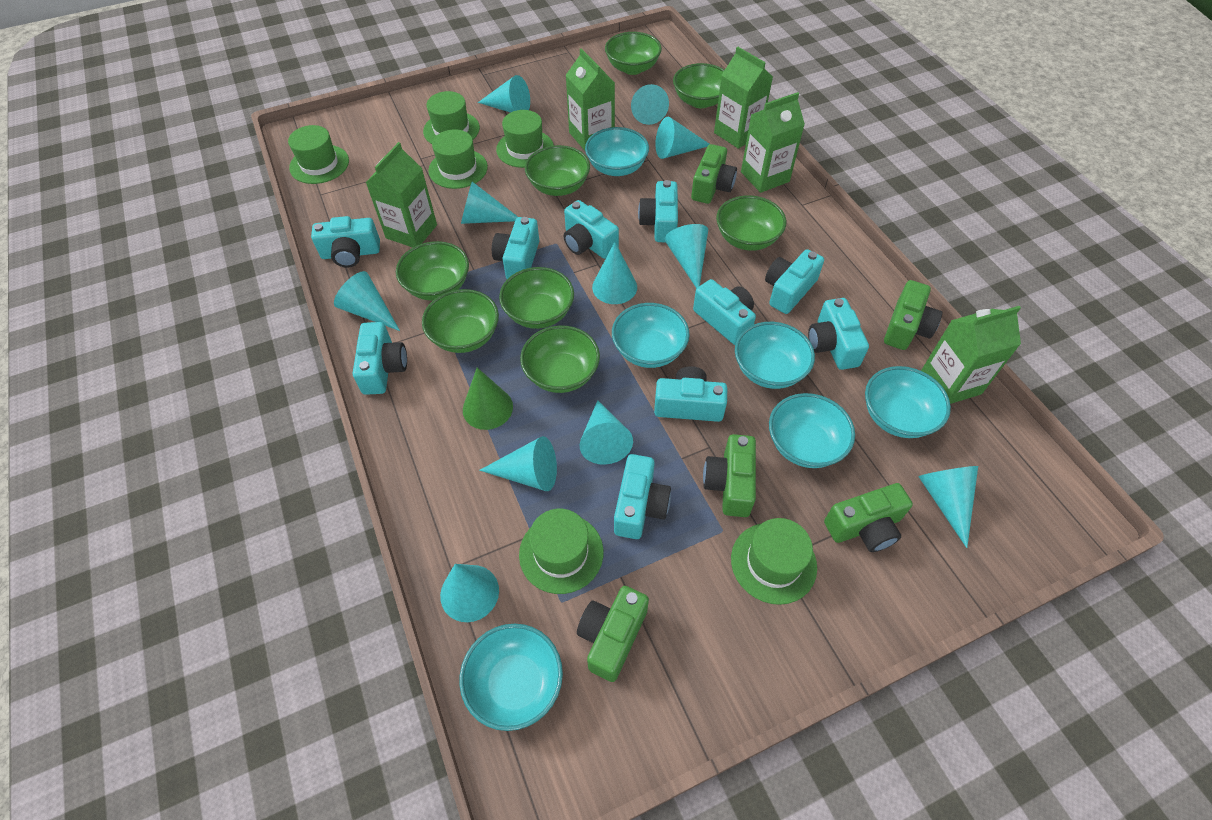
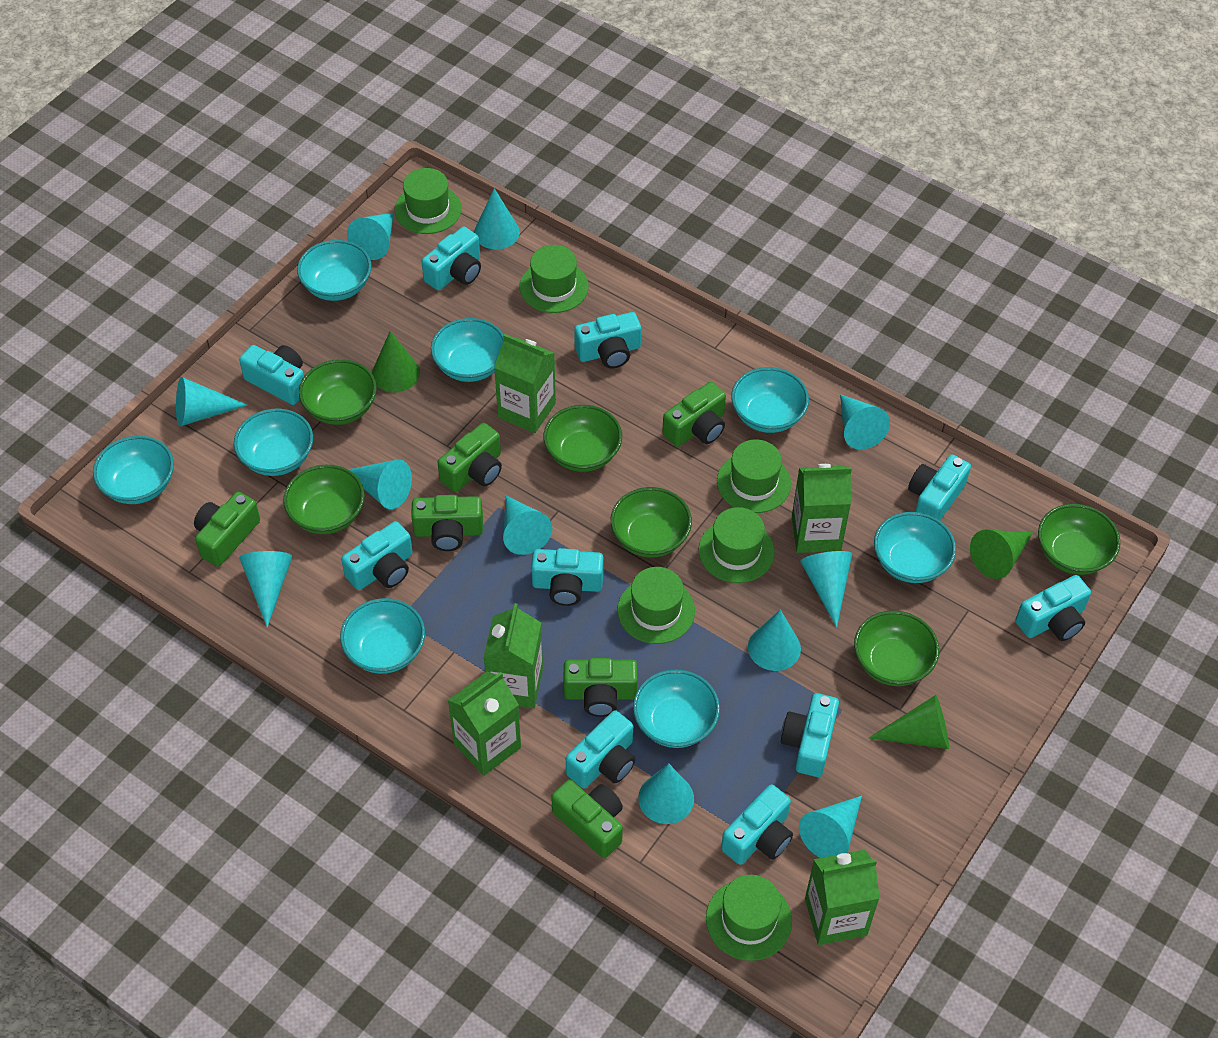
green bowl: 8 -> 6
green camera: 5 -> 6
green cone: 1 -> 3
turquoise bowl: 6 -> 8

